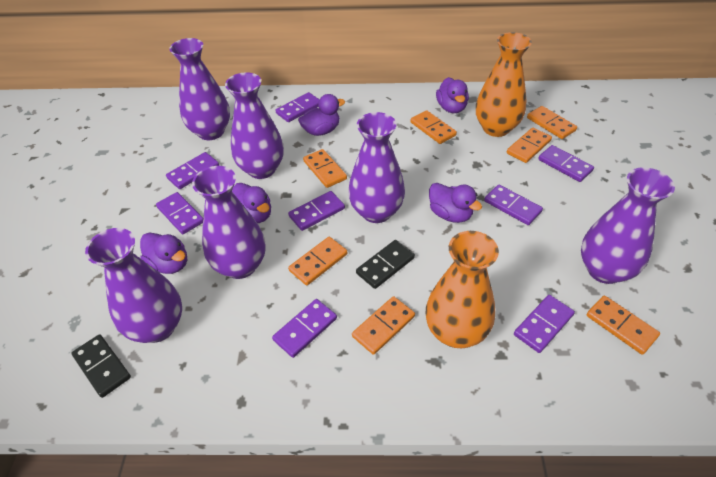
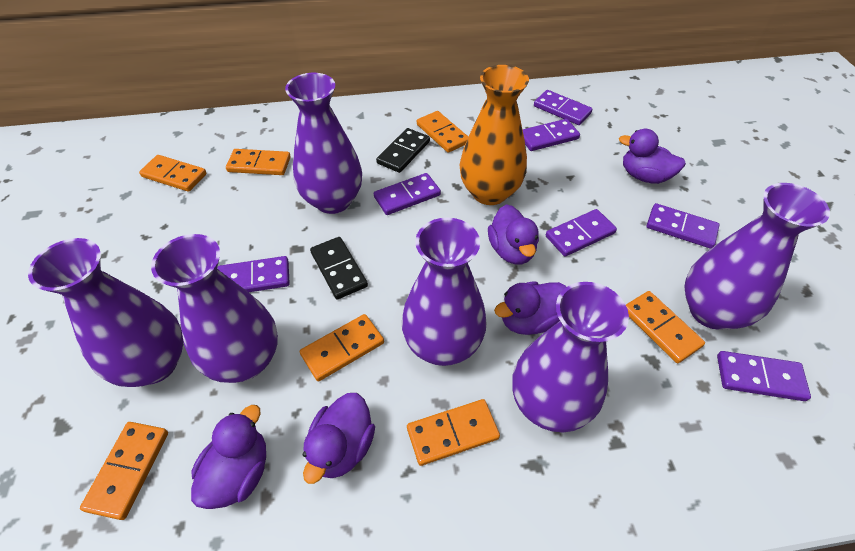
orange vase: 2 -> 1
purple domino: 8 -> 7

